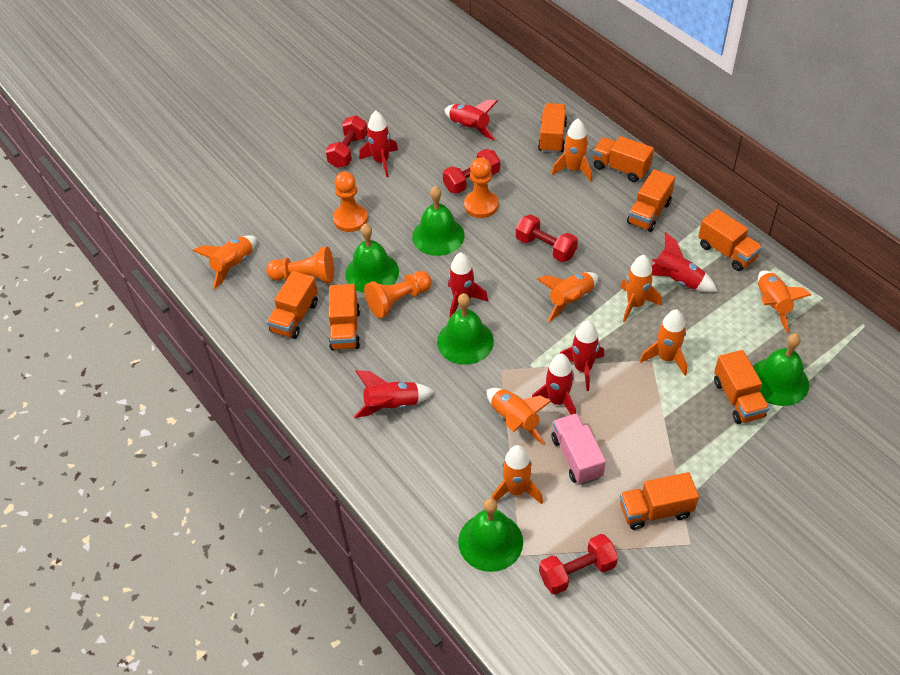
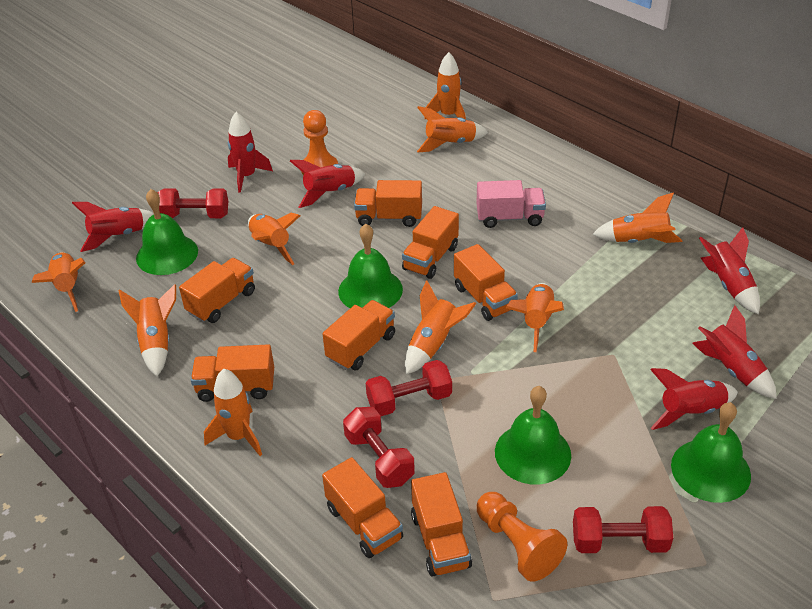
green bell: 5 -> 4
orange pawn: 4 -> 2
orange rocket: 8 -> 9
red rocket: 7 -> 6

